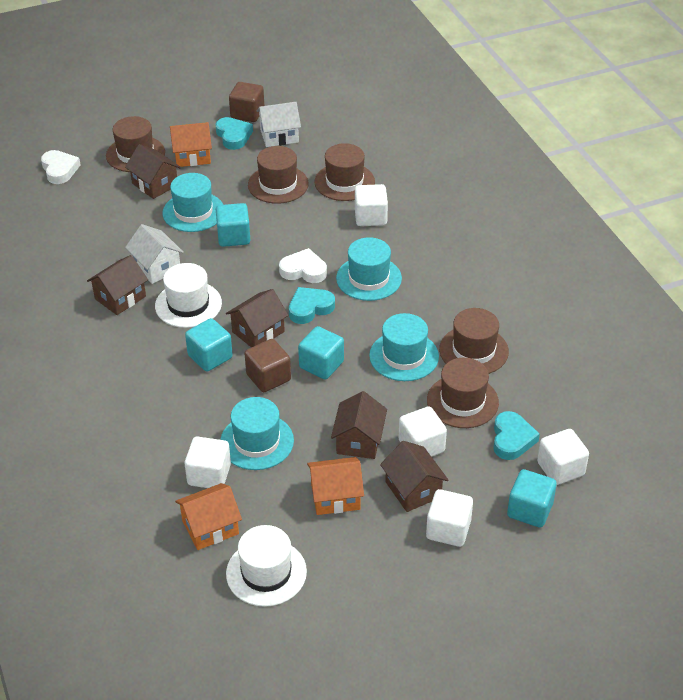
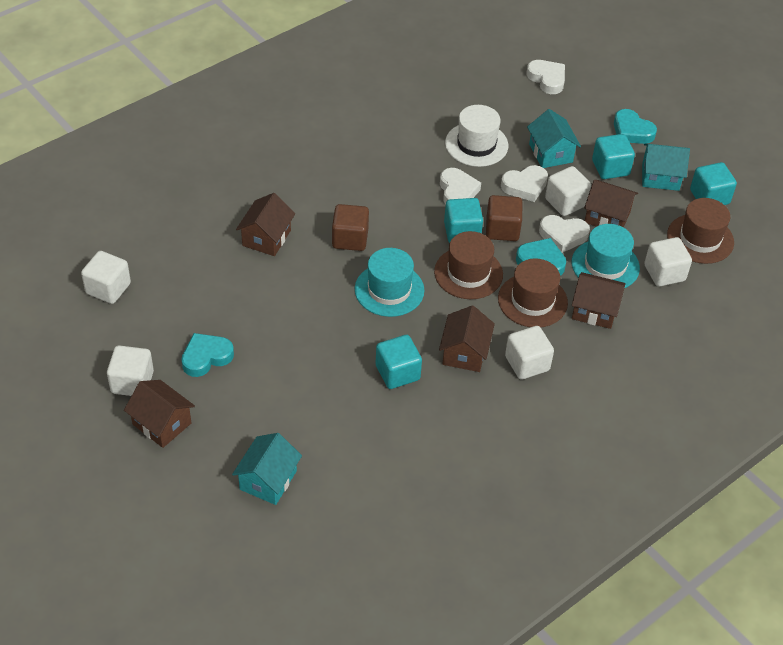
brown hat: 5 -> 3
orange house: 3 -> 0
turquoise hat: 4 -> 2
turquoise house: 0 -> 3
white hat: 2 -> 1
white heart: 2 -> 4
white house: 2 -> 0

